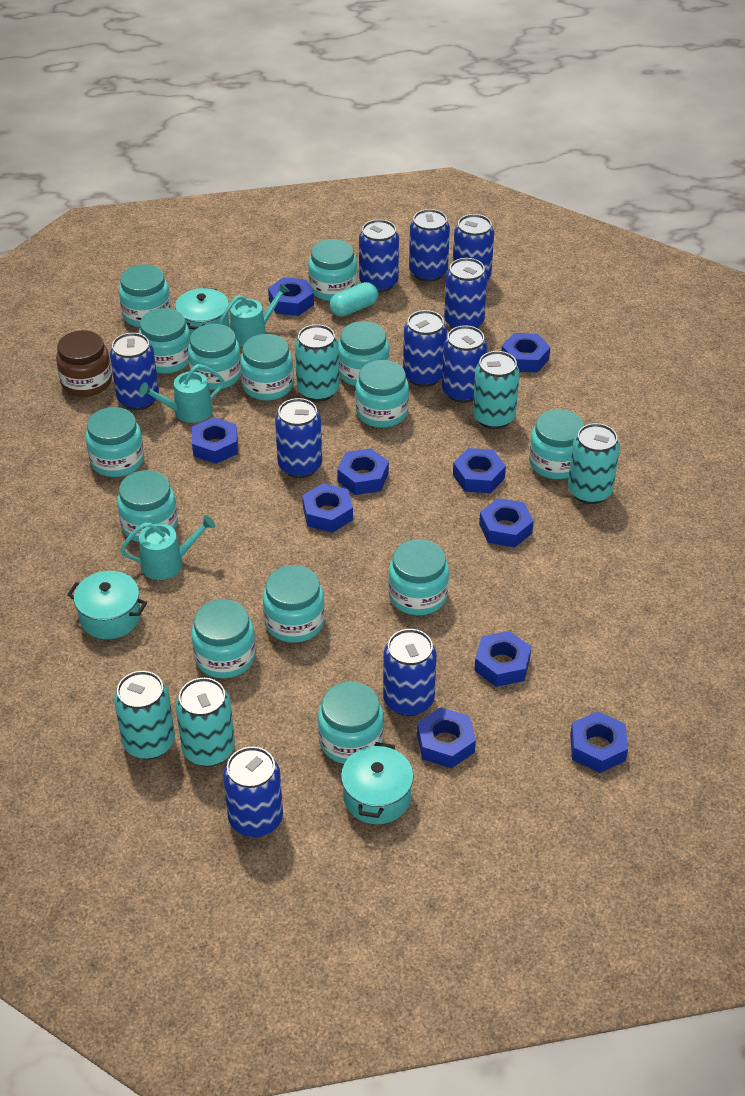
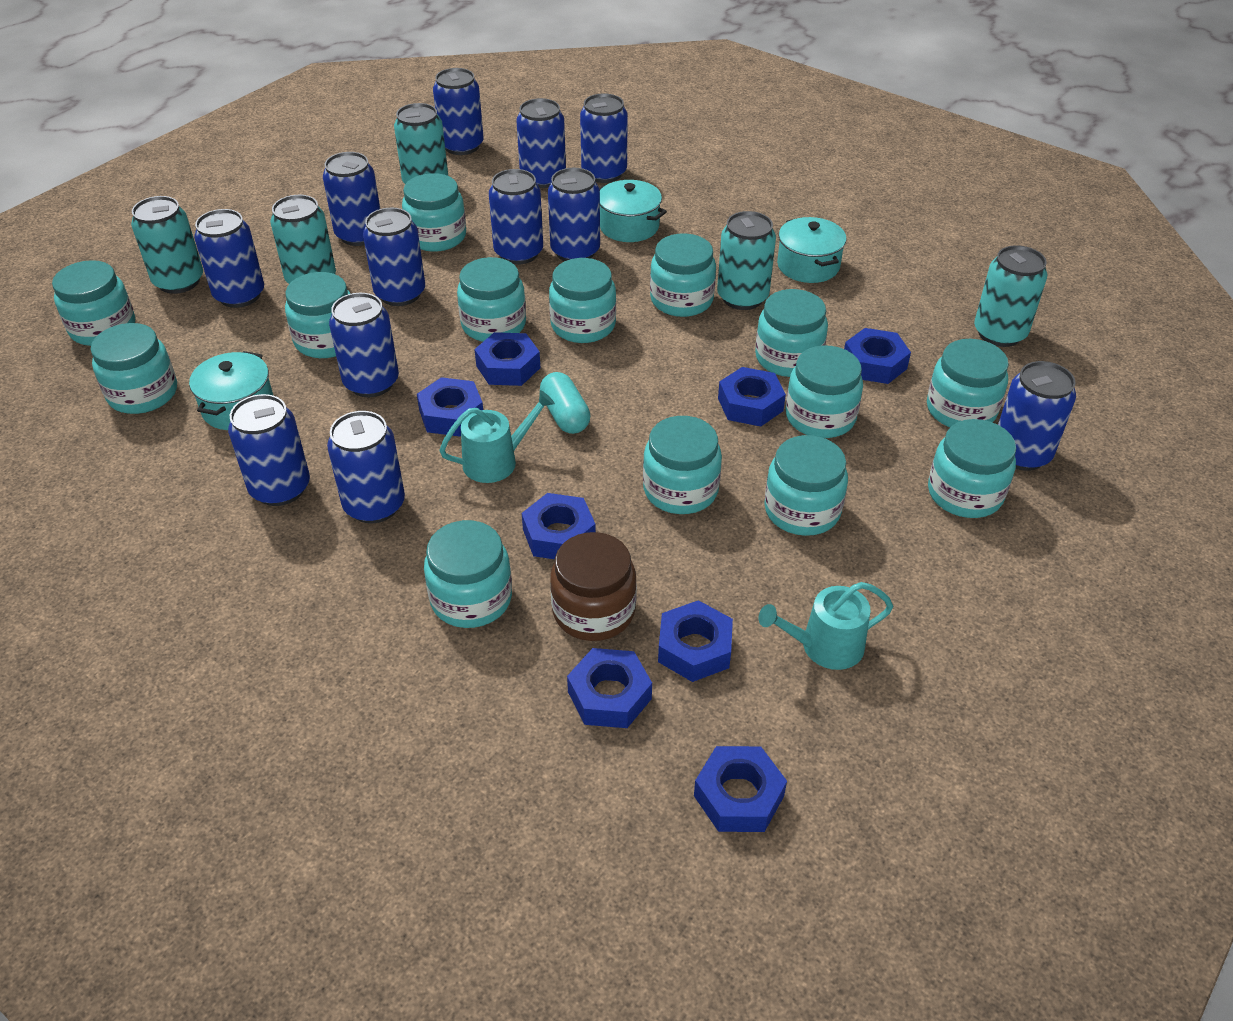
blue can: 10 -> 12
blue nut: 10 -> 8
turquoise watering can: 3 -> 2

